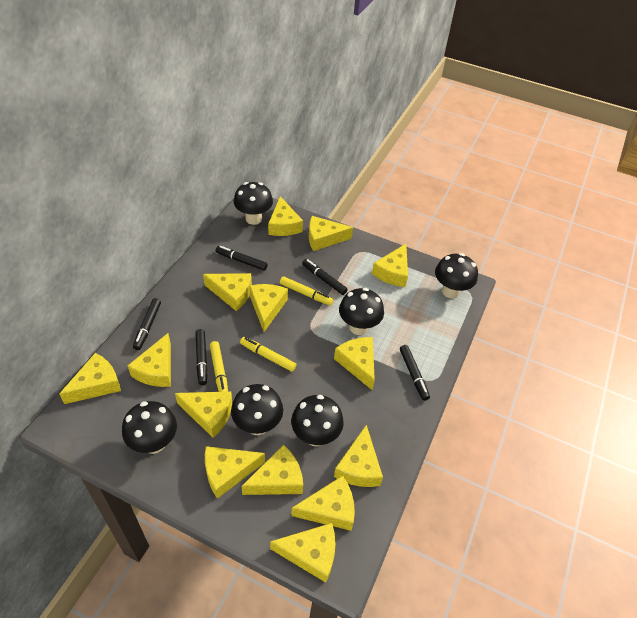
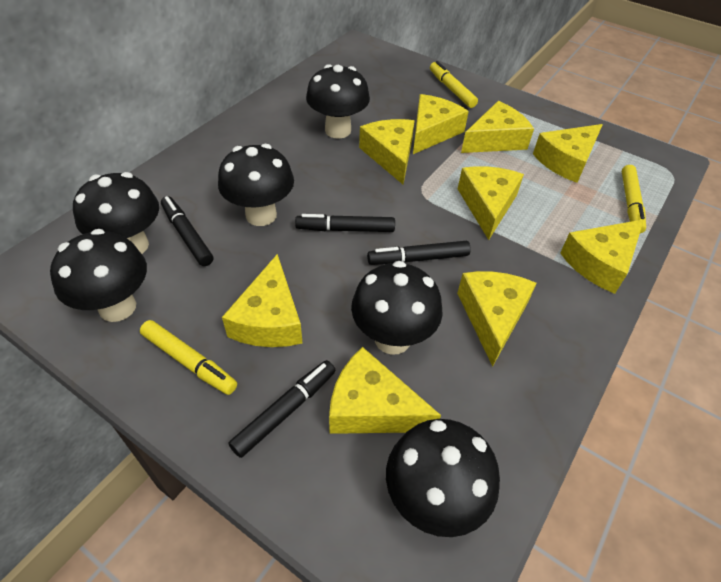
black marker: 5 -> 4
yellow cheese: 14 -> 9

